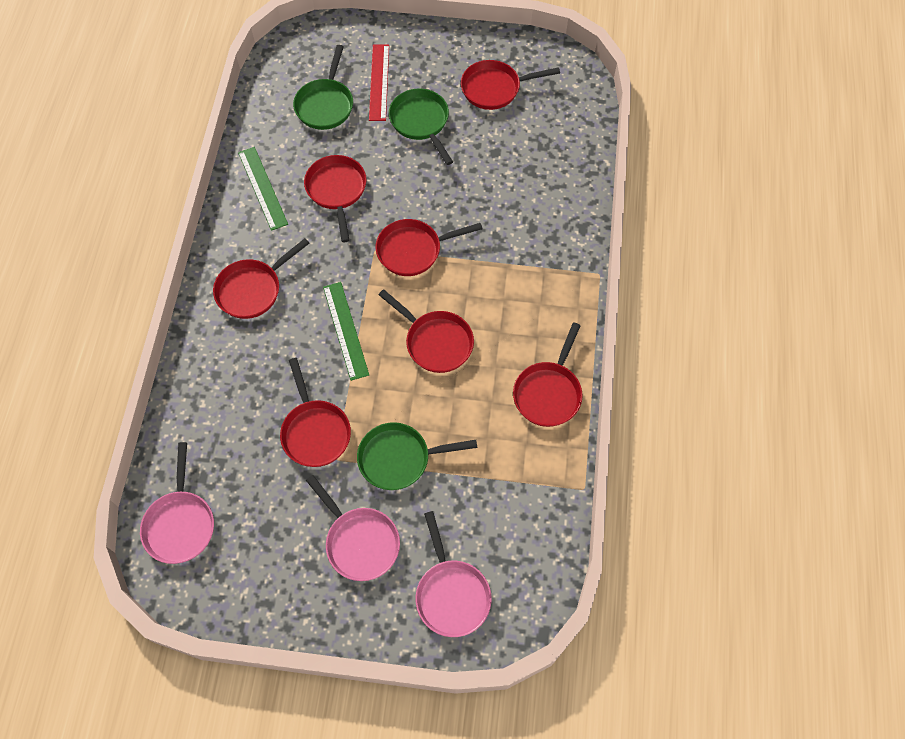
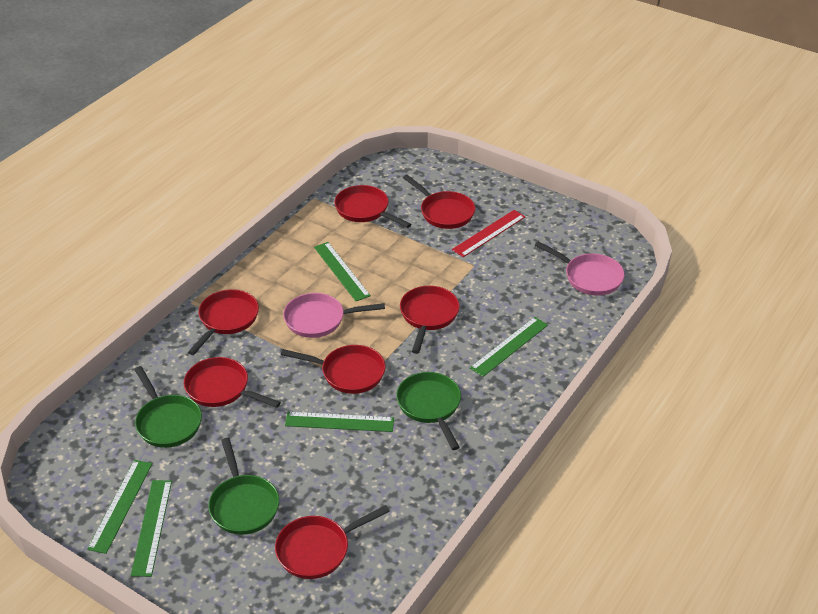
green ruler: 2 -> 5
pink pan: 3 -> 2

